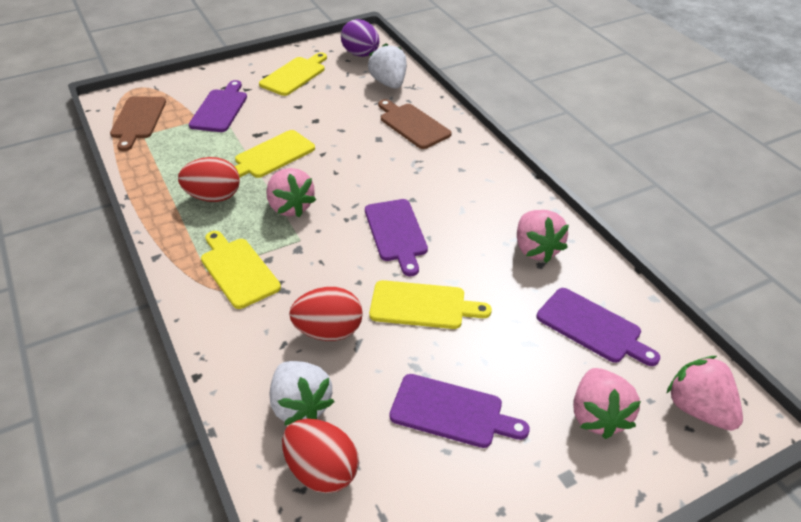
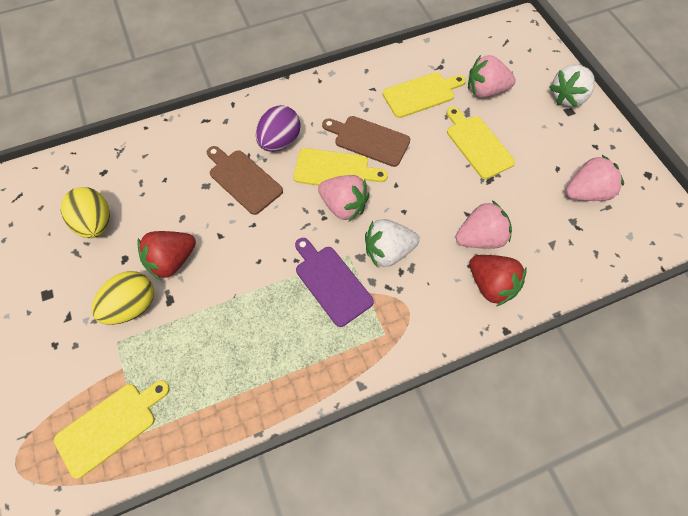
purple cutting board: 4 -> 1
red egg: 3 -> 0
red strawberry: 0 -> 2
yellow egg: 0 -> 2

